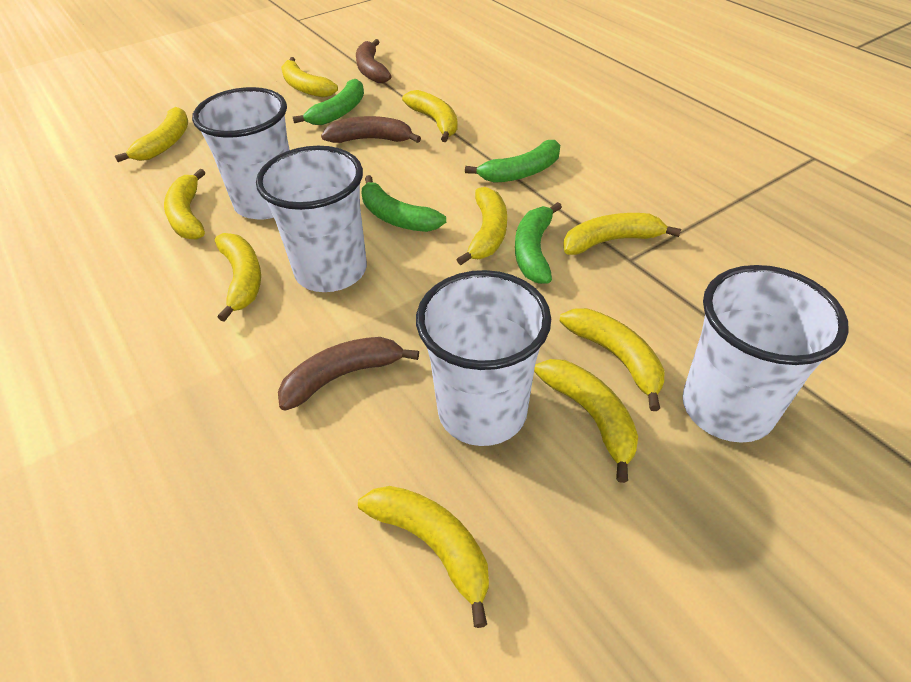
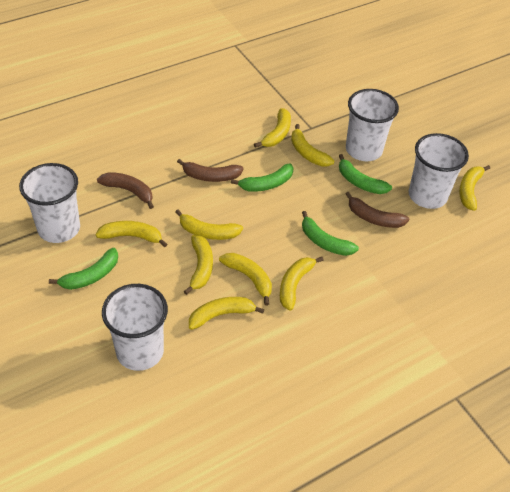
yellow banana: 10 -> 9

